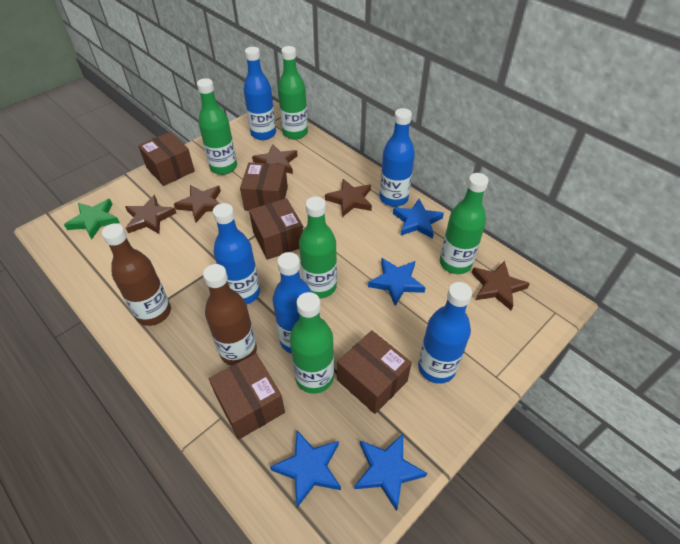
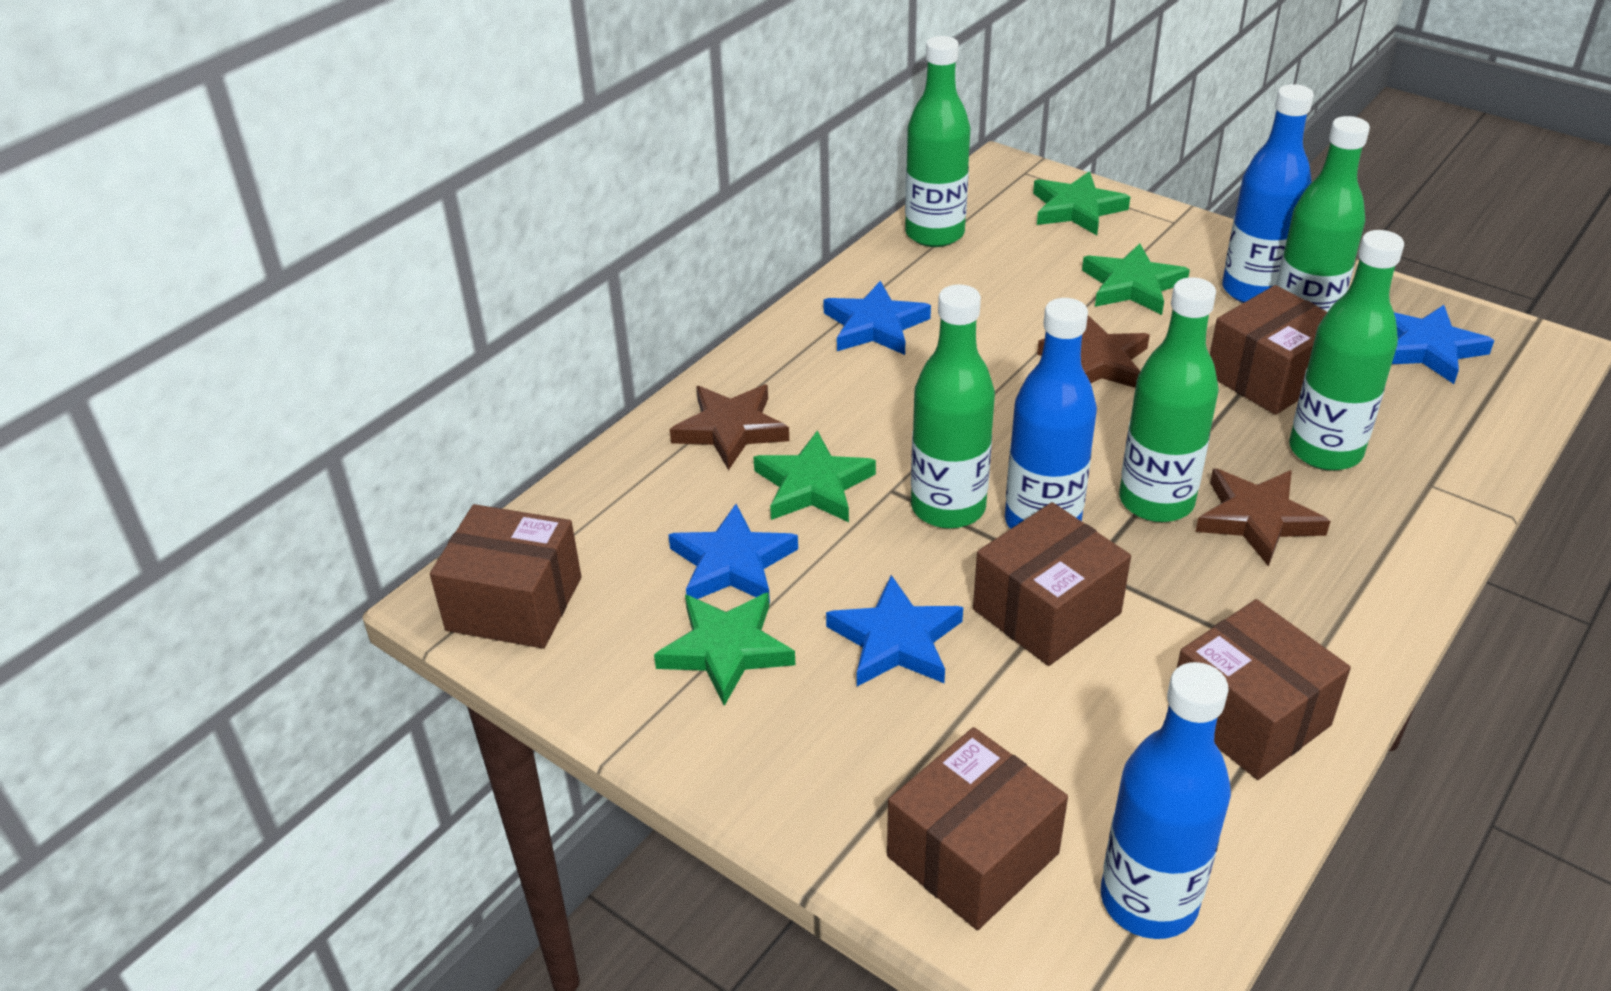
blue bottle: 5 -> 3
brown bottle: 2 -> 0
brown star: 5 -> 3
green star: 1 -> 4

